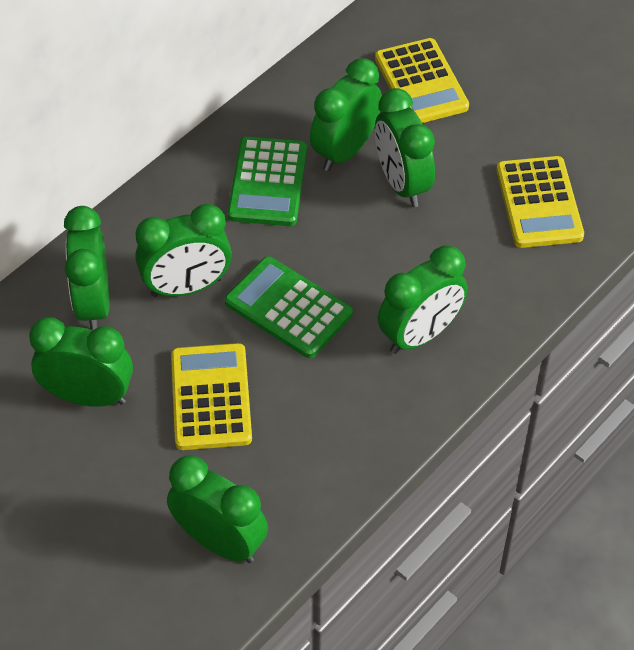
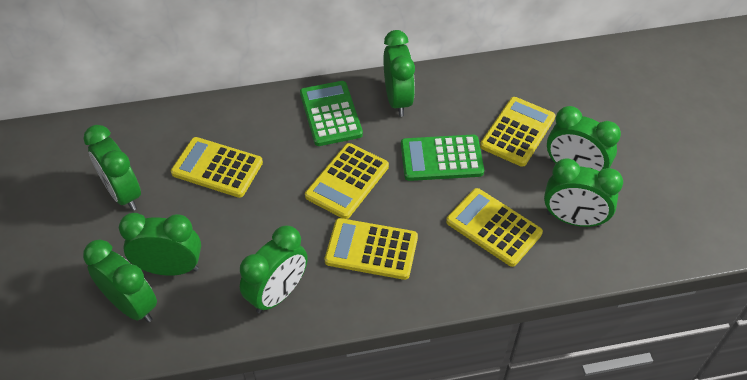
yellow calculator: 3 -> 5

